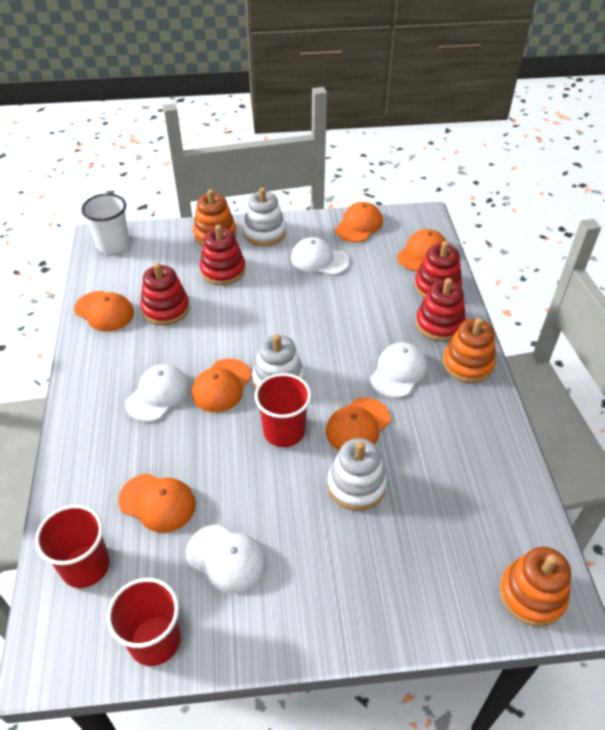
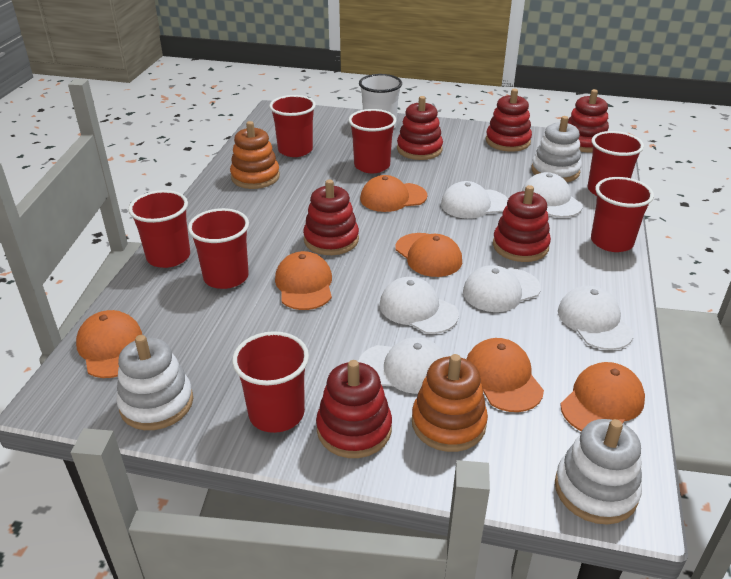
orange stacking toy: 3 -> 2
red cup: 3 -> 7
red stacking toy: 4 -> 6
white cap: 4 -> 6

